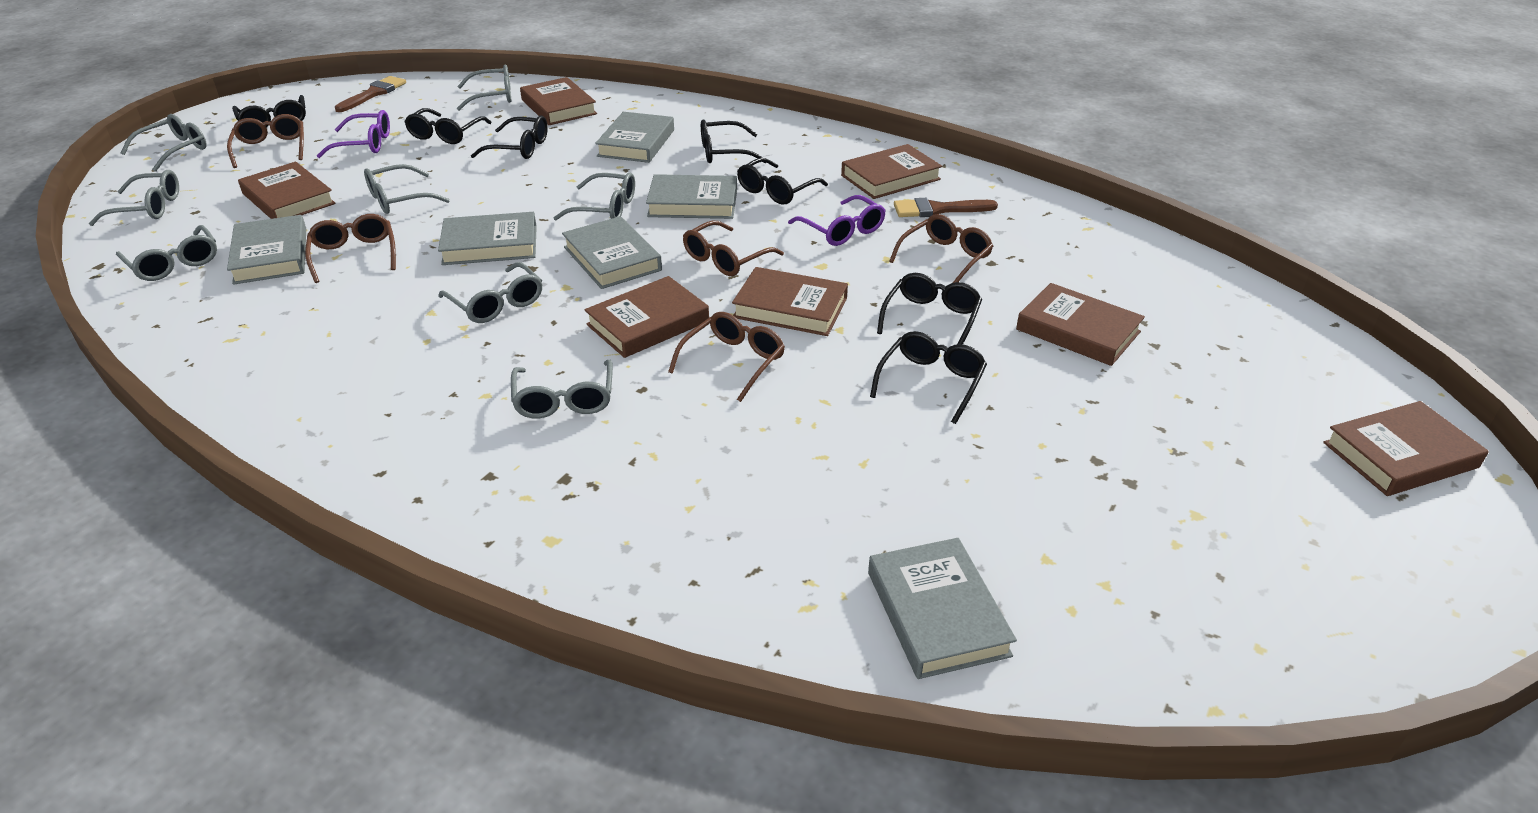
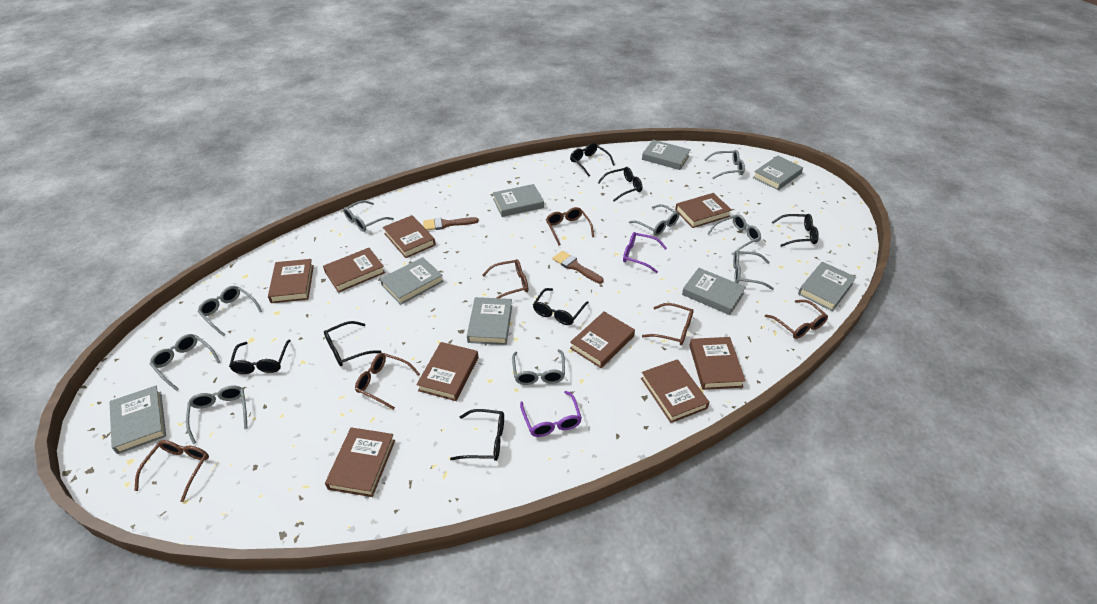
brown book: 7 -> 9
brown glasses: 5 -> 6
grey book: 6 -> 8
grey glasses: 8 -> 9

